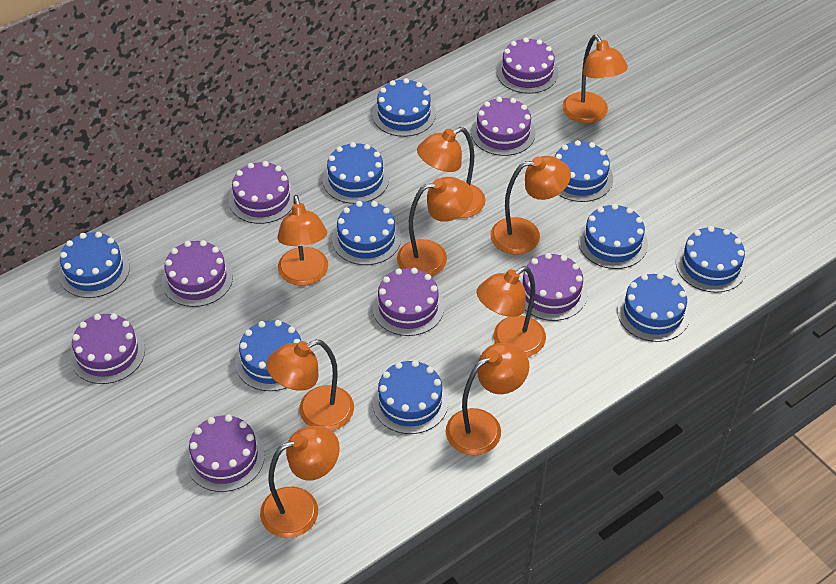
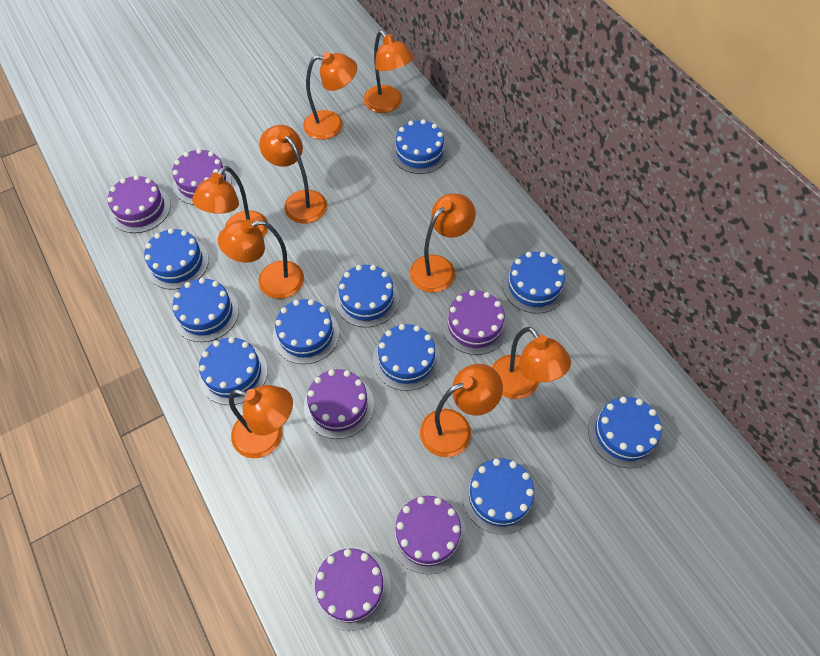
purple cake: 8 -> 6

